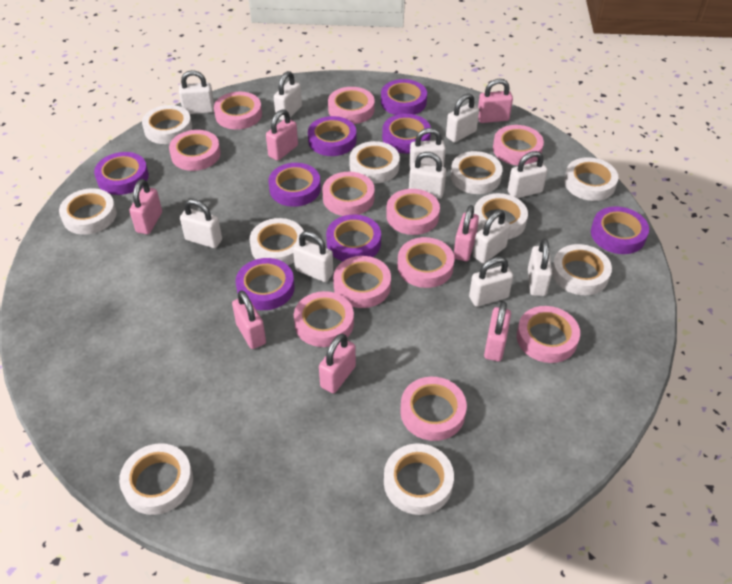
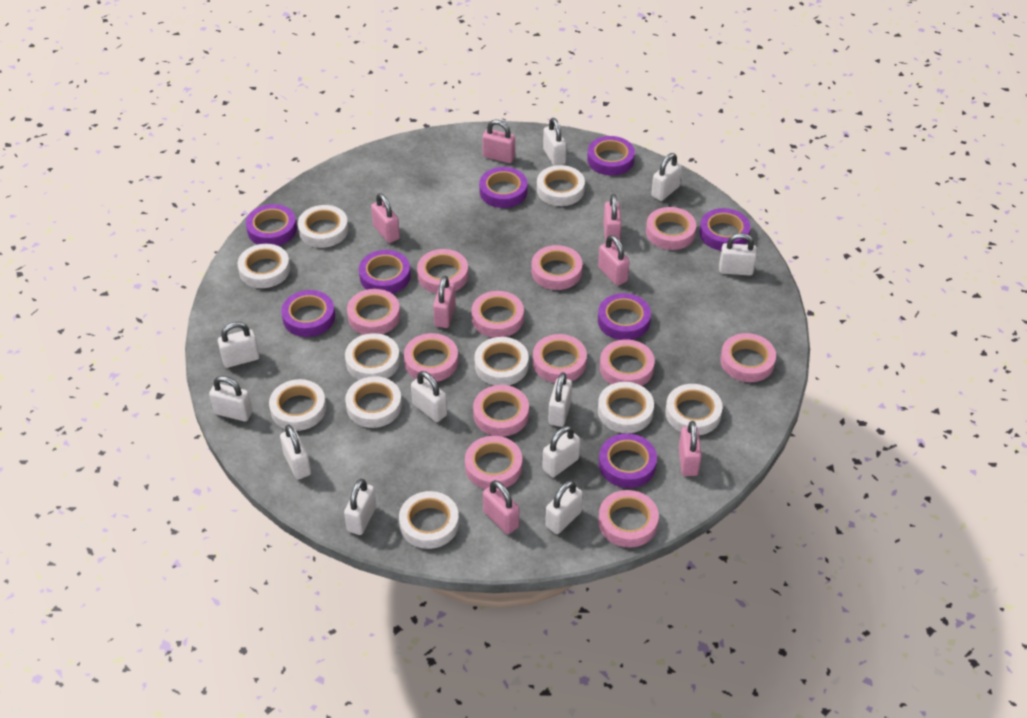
pink tape: 11 -> 12

